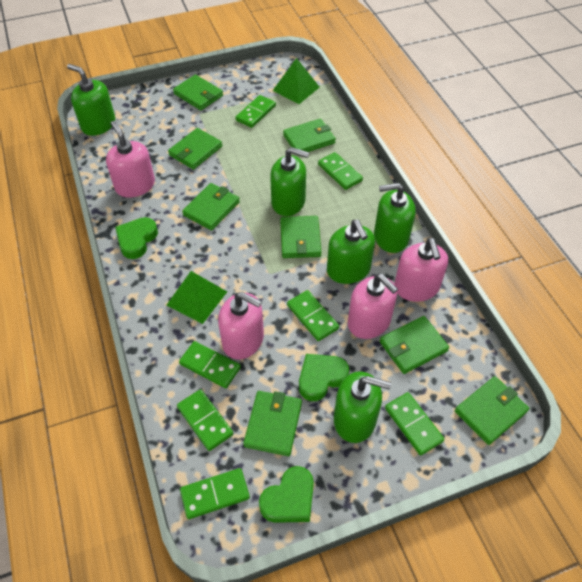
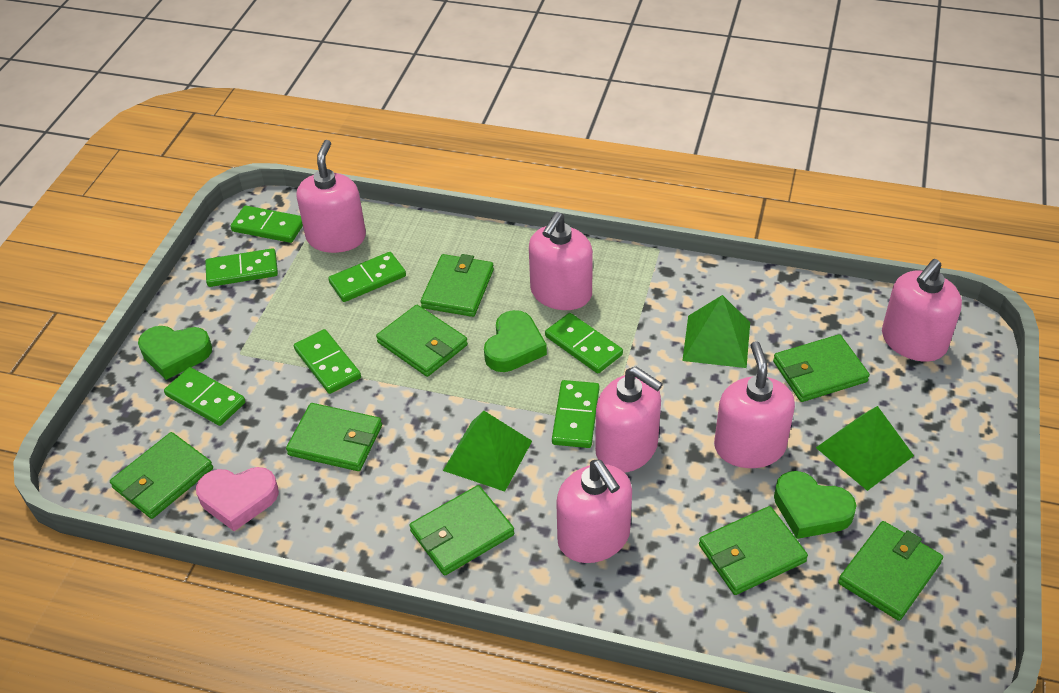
green pyramid: 2 -> 3
green soap dispenser: 5 -> 0
pink heart: 0 -> 1
pink soap dispenser: 4 -> 6

